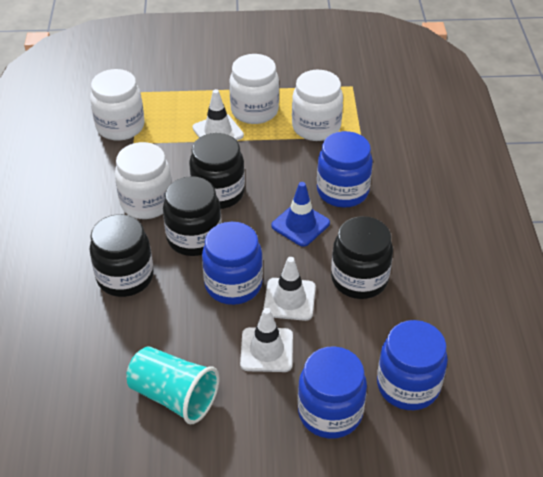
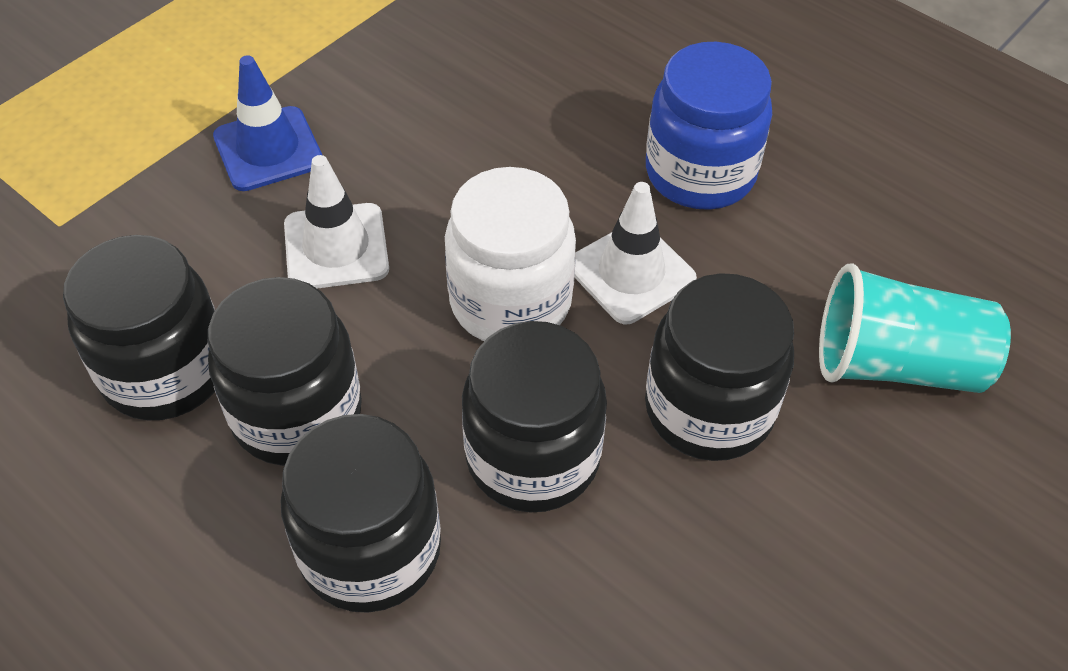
black jar: 4 -> 5
blue jar: 4 -> 1
white jar: 4 -> 1
white traffic cone: 3 -> 2

